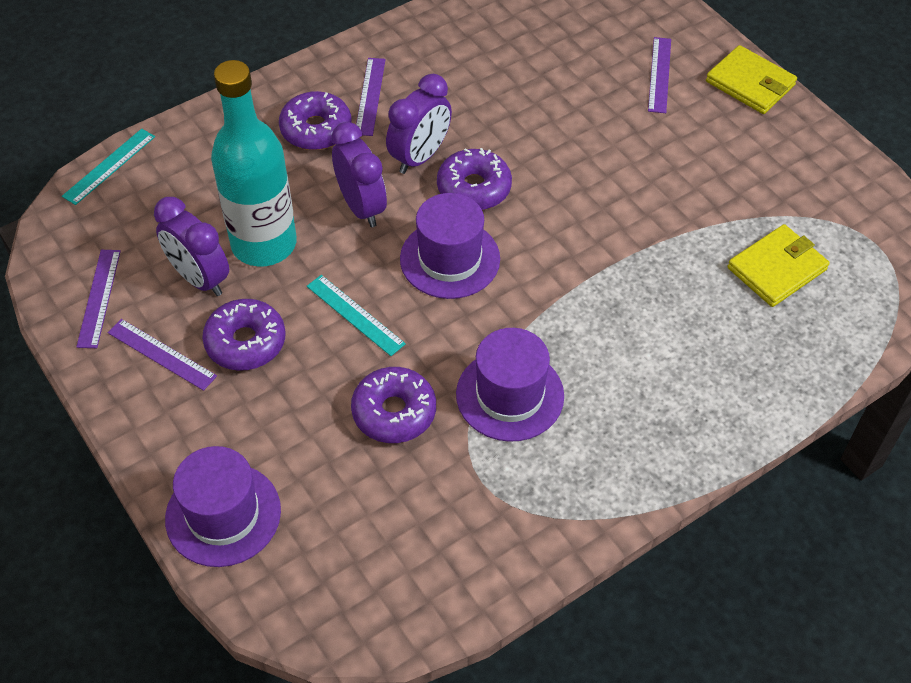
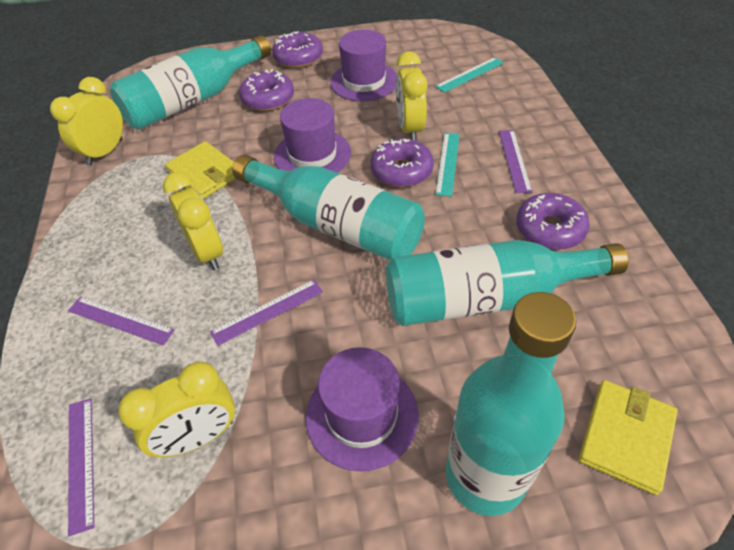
purple clock: 3 -> 0
turquoise bottle: 1 -> 4
yellow clock: 0 -> 4

